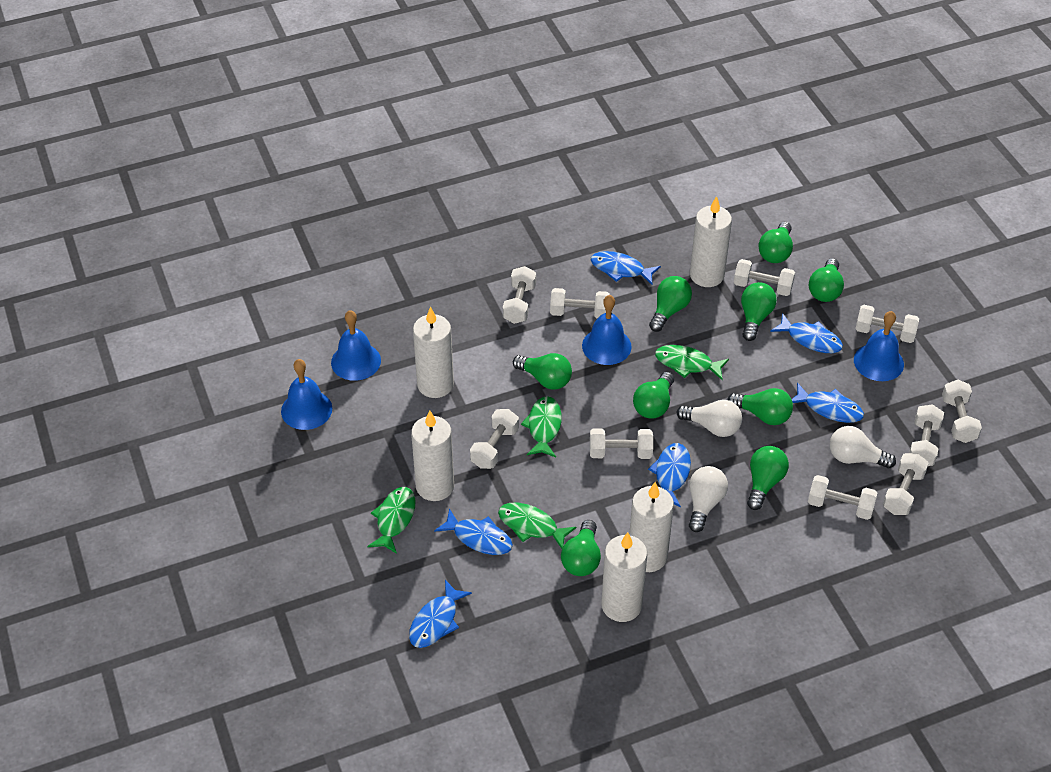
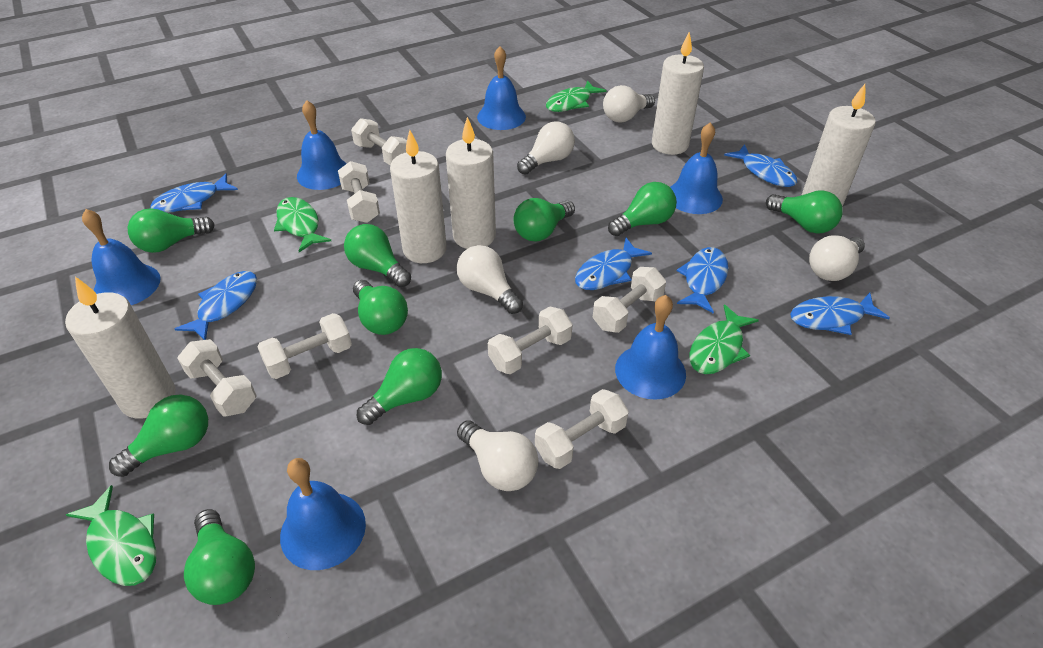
blue bell: 4 -> 6
white dumbbell: 10 -> 7
white light bulb: 3 -> 5

